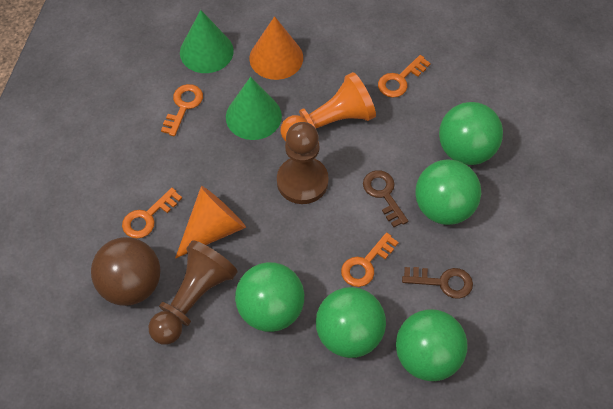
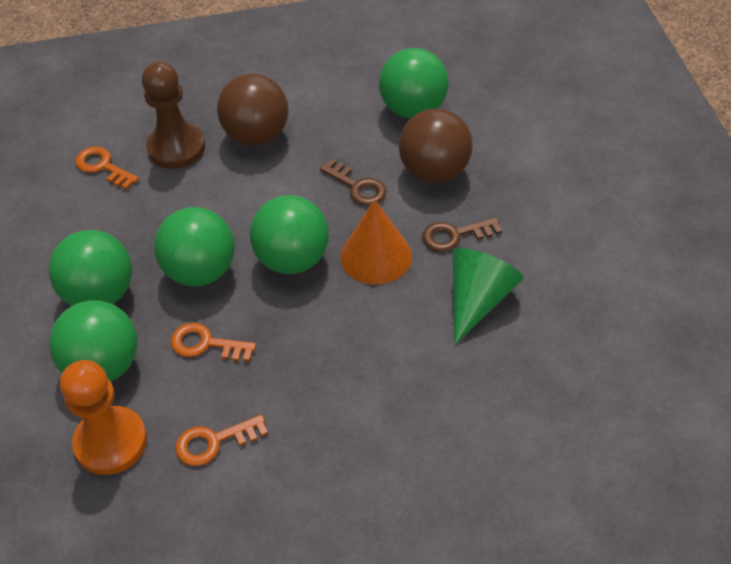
brown ball: 1 -> 2
brown pawn: 2 -> 1
green cone: 2 -> 1
orange cone: 2 -> 1
orange key: 4 -> 3

